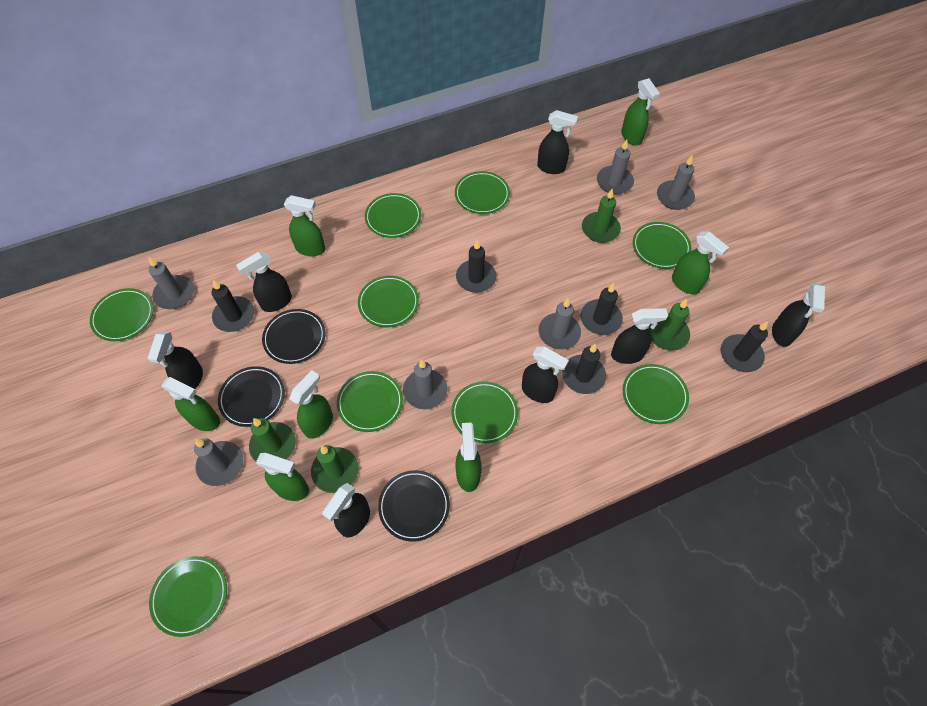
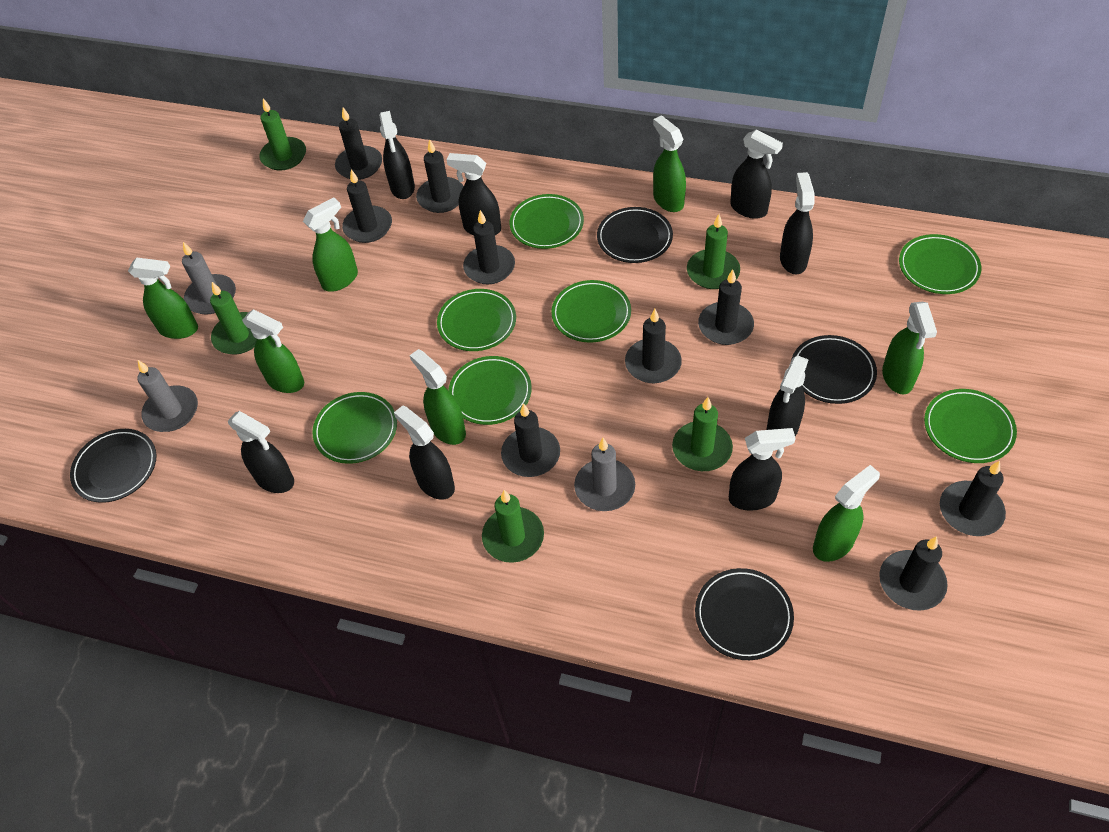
black candle: 5 -> 9
black plate: 3 -> 4
black spray bottle: 7 -> 8
green candle: 4 -> 5
green plate: 9 -> 7
grey candle: 6 -> 3

